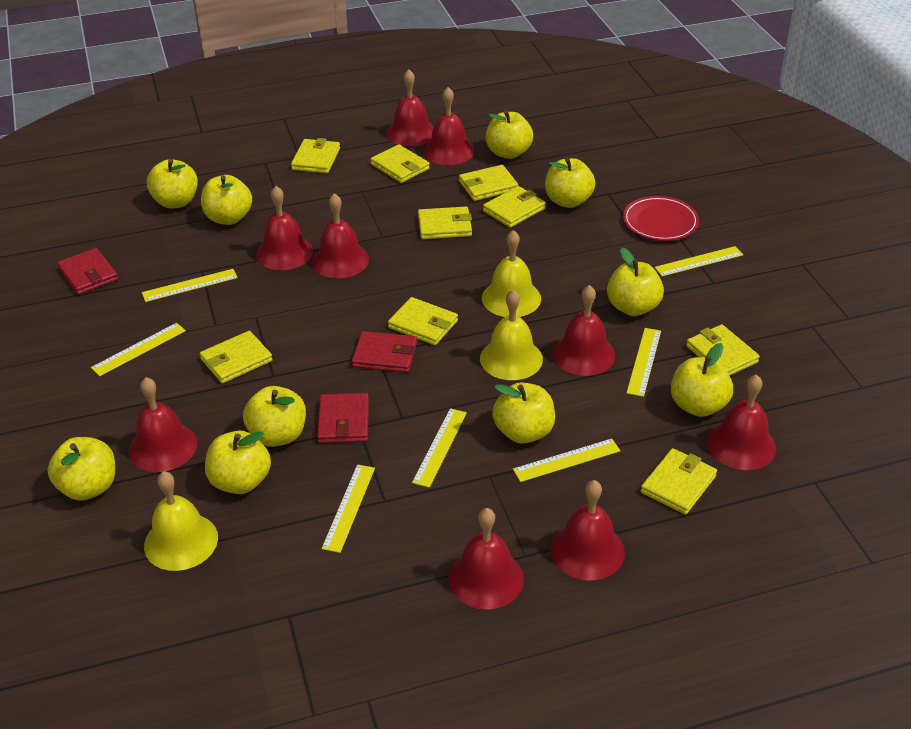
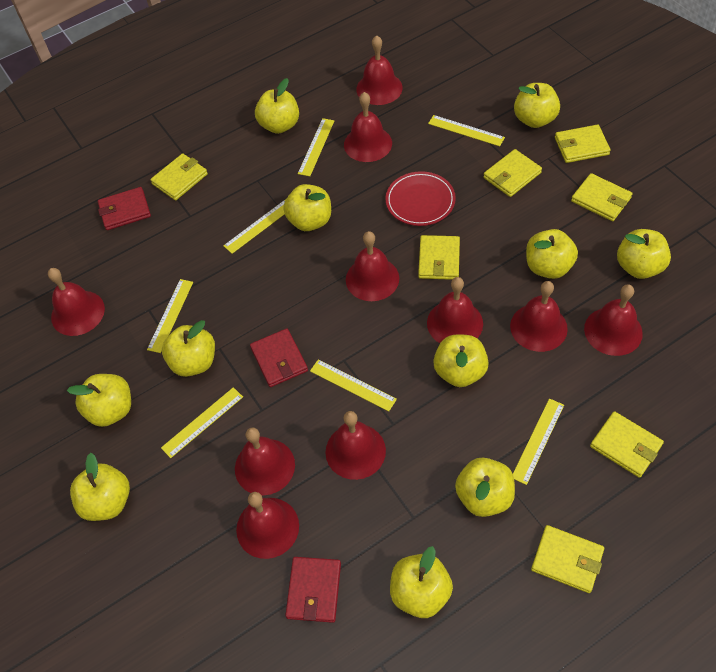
red bell: 9 -> 10
yellow apple: 10 -> 11
yellow bell: 3 -> 0
yellow wallet: 9 -> 7

